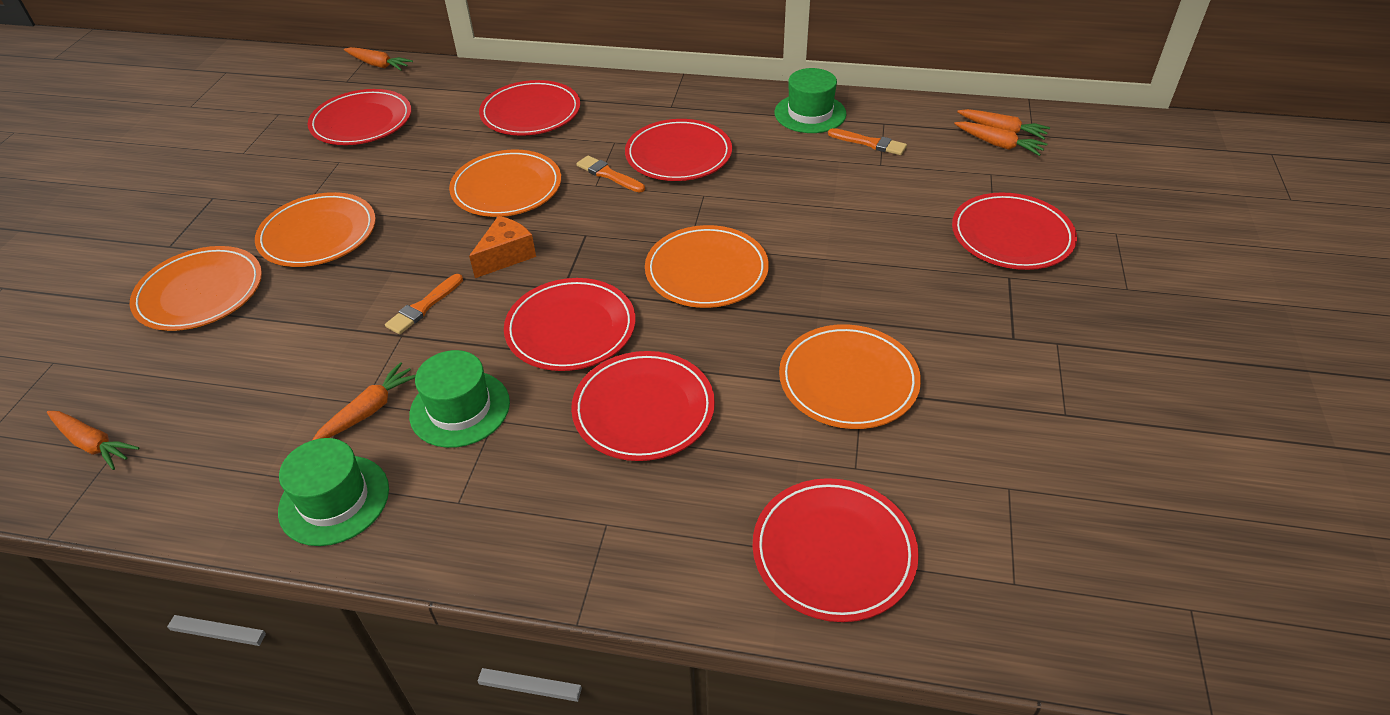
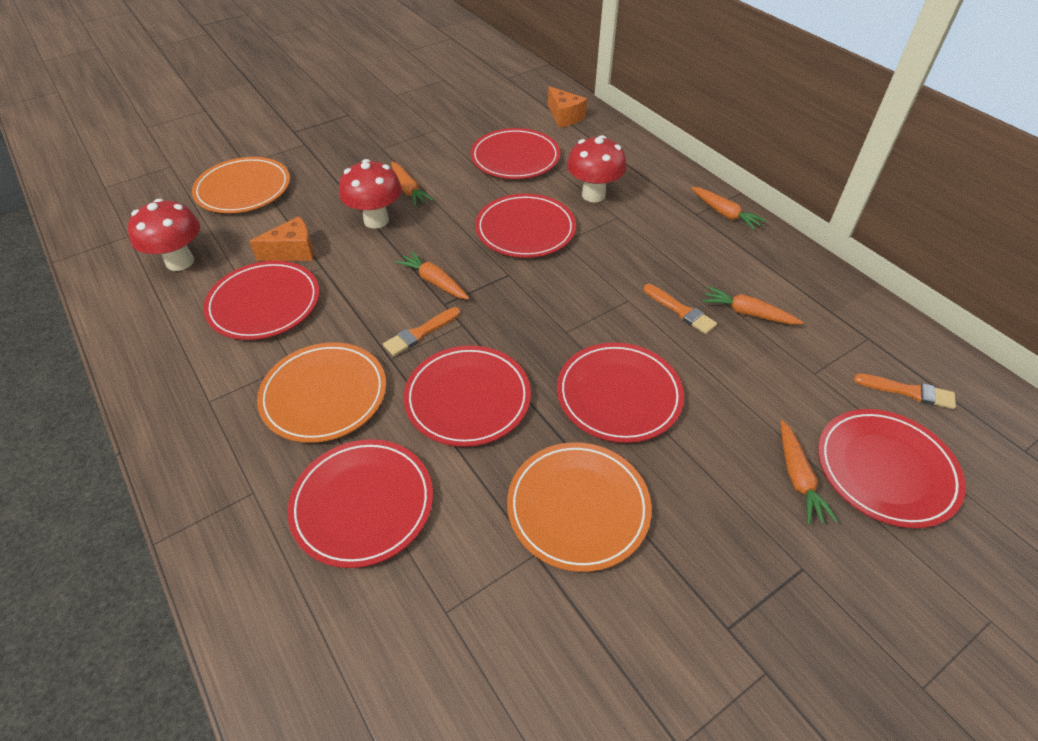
green hat: 3 -> 0
orange cheese: 1 -> 2
orange plate: 5 -> 3
red mushroom: 0 -> 3

